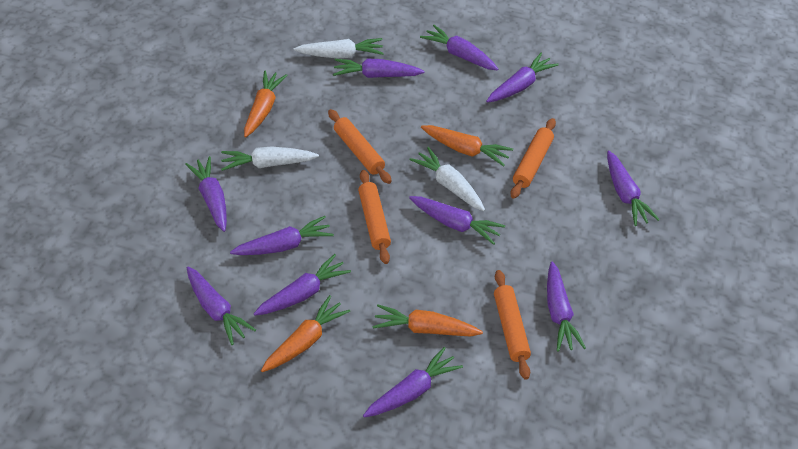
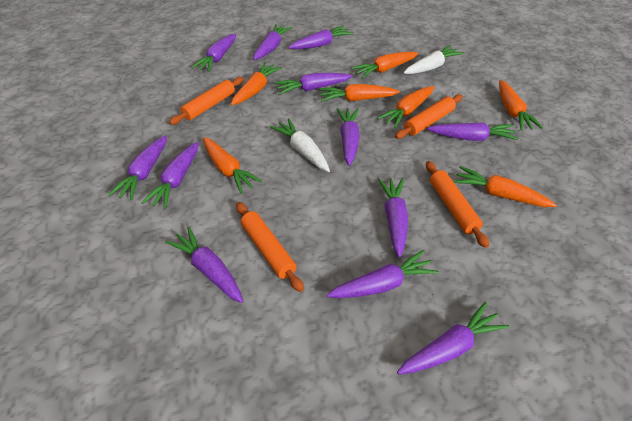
orange carrot: 4 -> 7
purple carrot: 11 -> 12
white carrot: 3 -> 2

